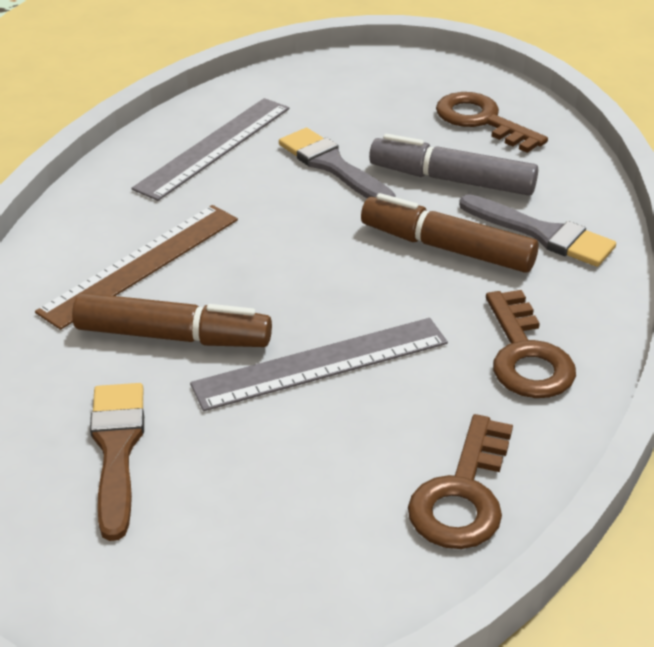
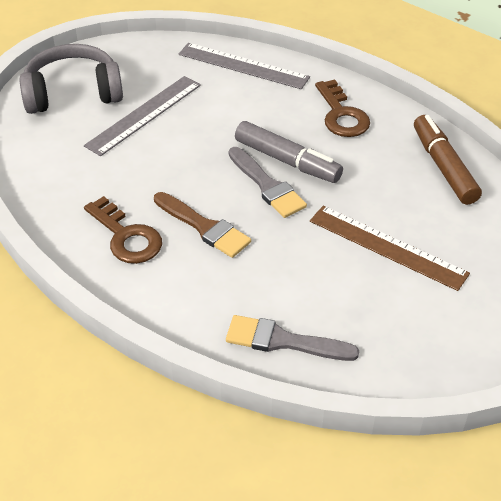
brown key: 3 -> 2
brown marker: 2 -> 1
grey headphones: 0 -> 1

